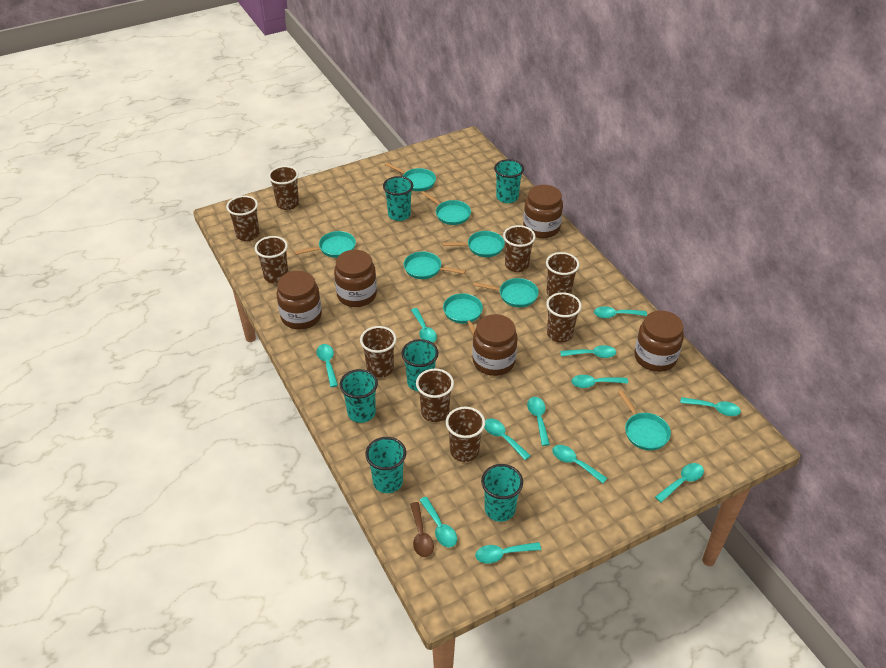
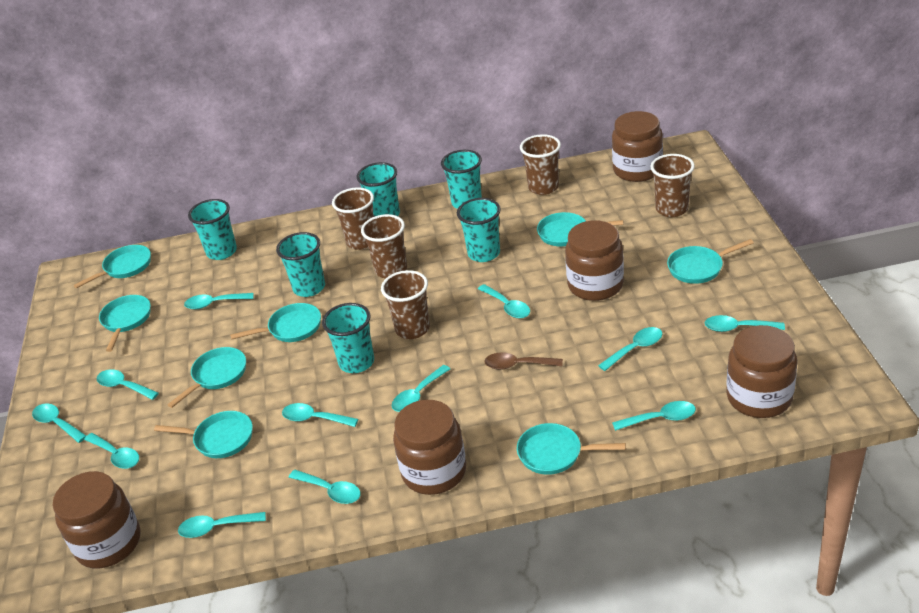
brown cup: 9 -> 5

